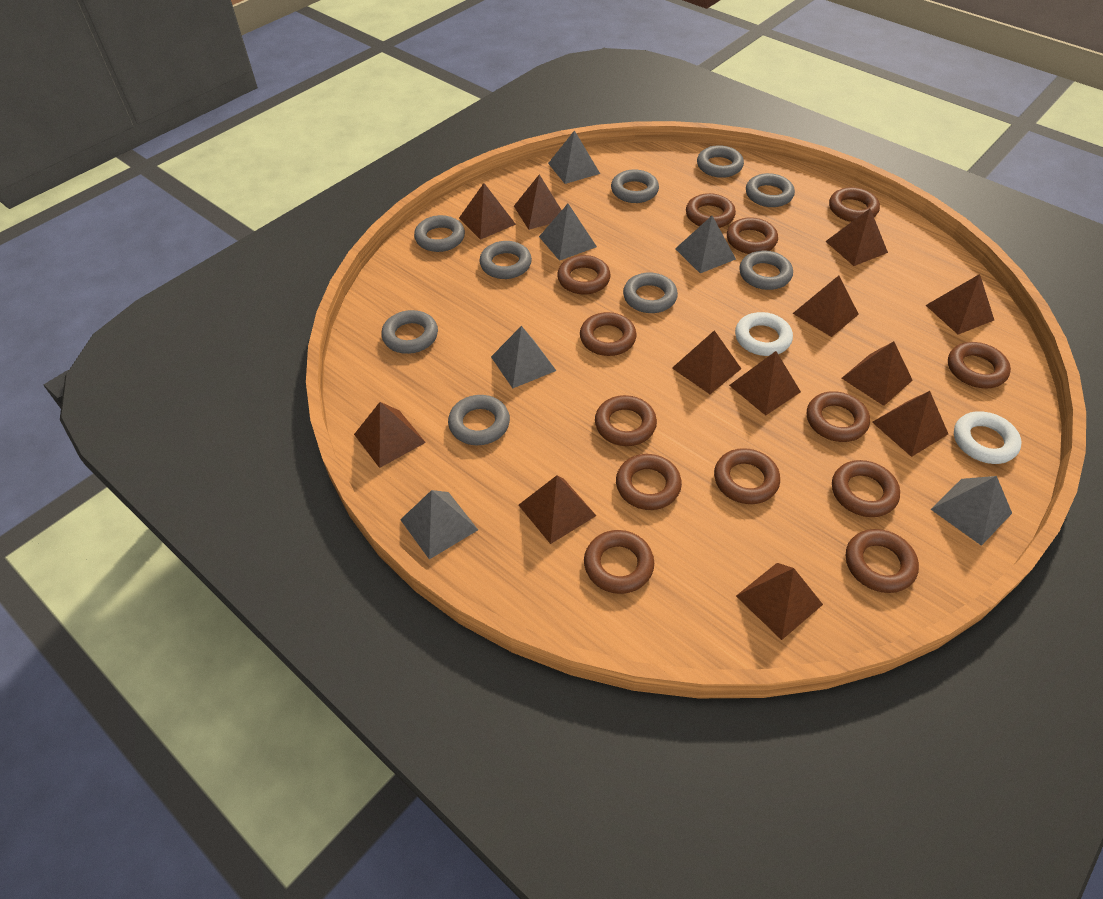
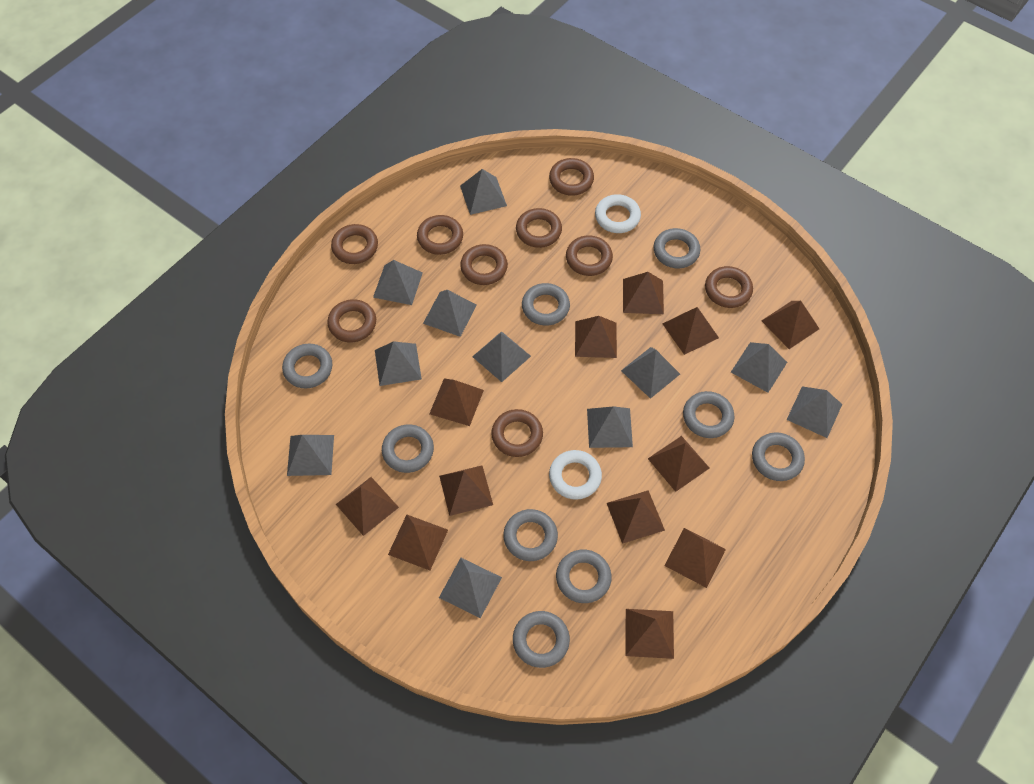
brown ring: 13 -> 9
grey pyramid: 6 -> 11

